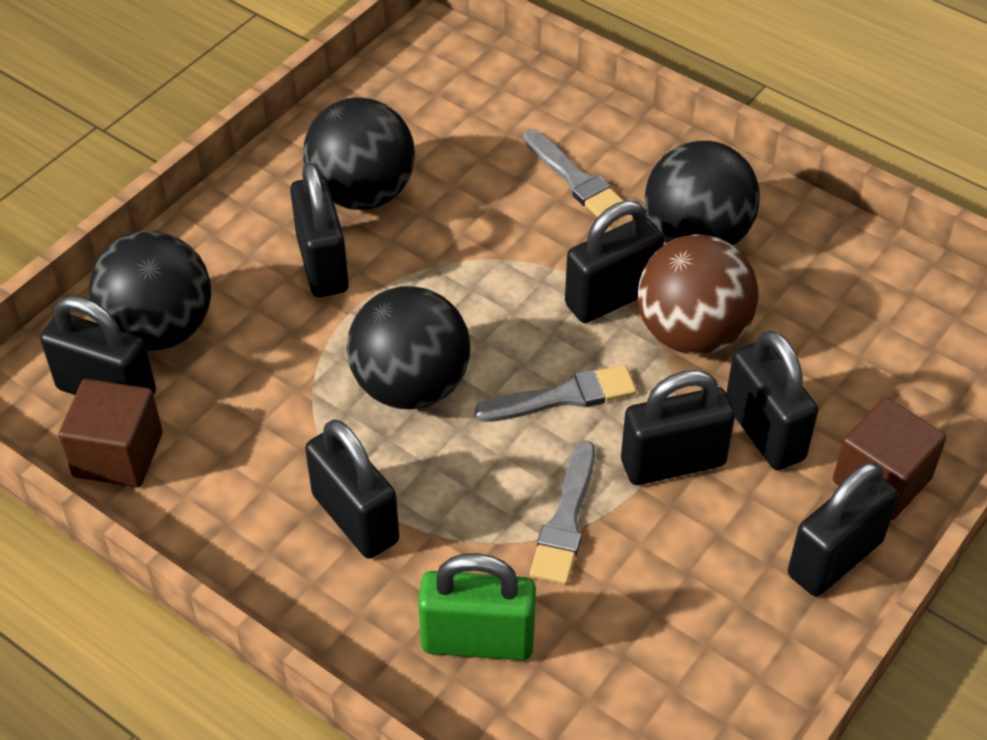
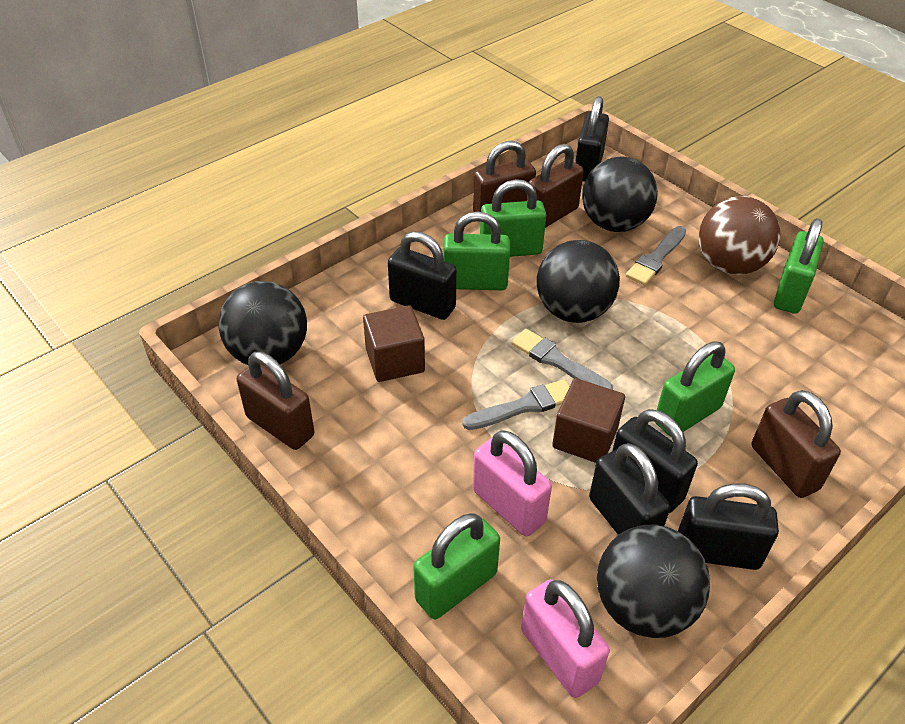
black padlock: 7 -> 5
brown padlock: 0 -> 4
green padlock: 1 -> 5
pink padlock: 0 -> 2

